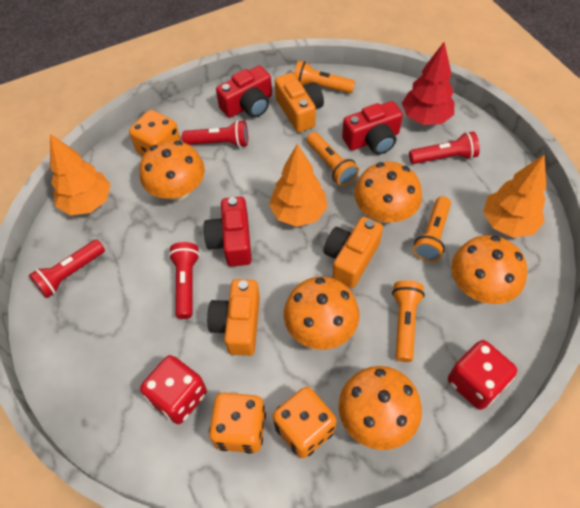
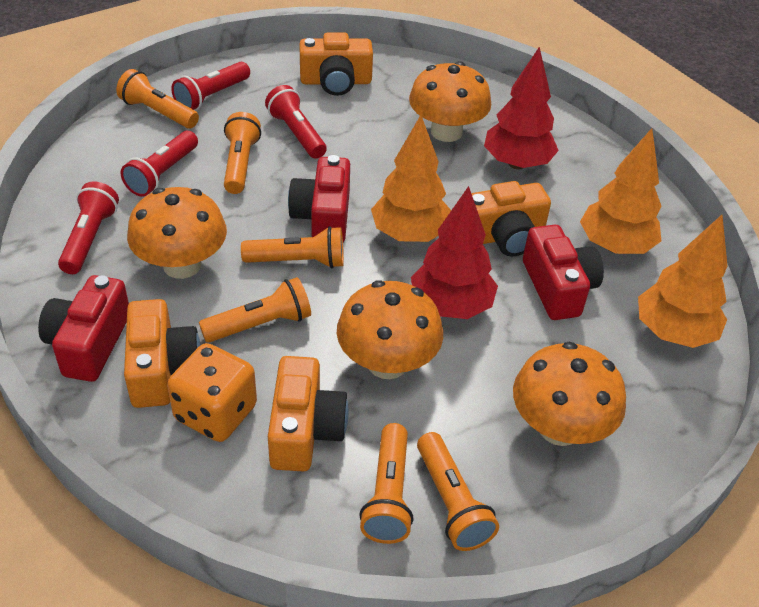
orange camera: 3 -> 4
orange dice: 3 -> 1
orange flashlight: 4 -> 6
orange mushroom: 5 -> 4
red dice: 2 -> 0
red tree: 1 -> 2

